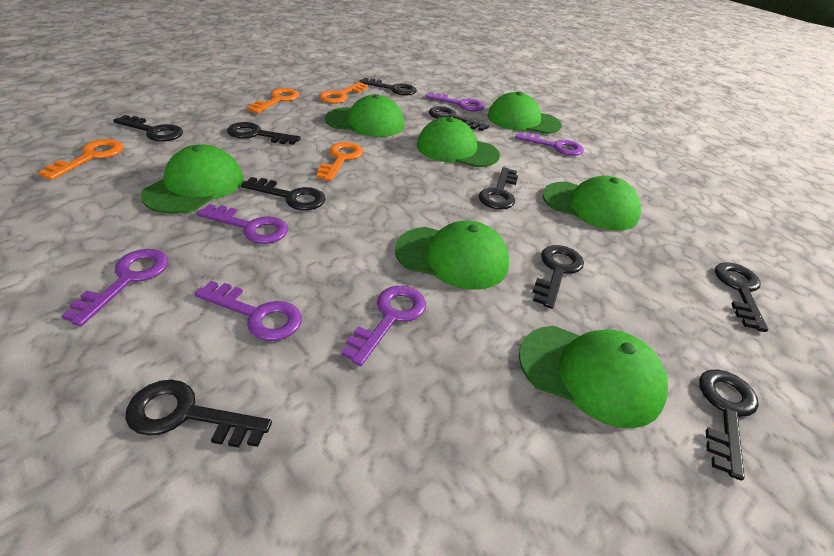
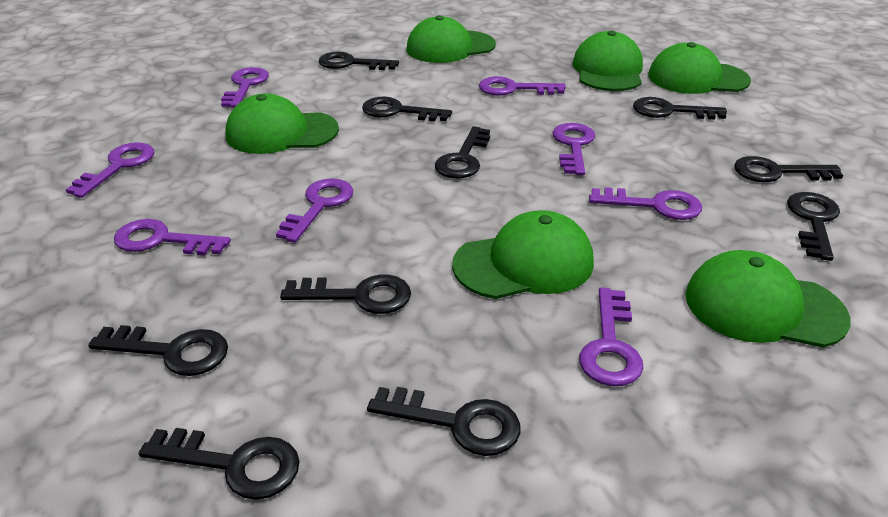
green cap: 7 -> 6
orange key: 4 -> 0
purple key: 6 -> 8

